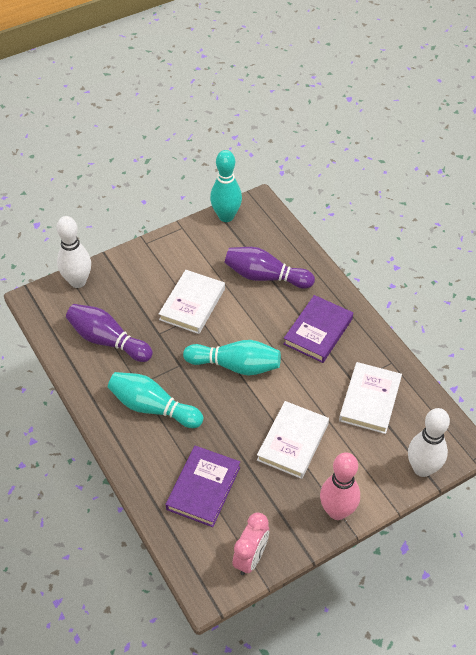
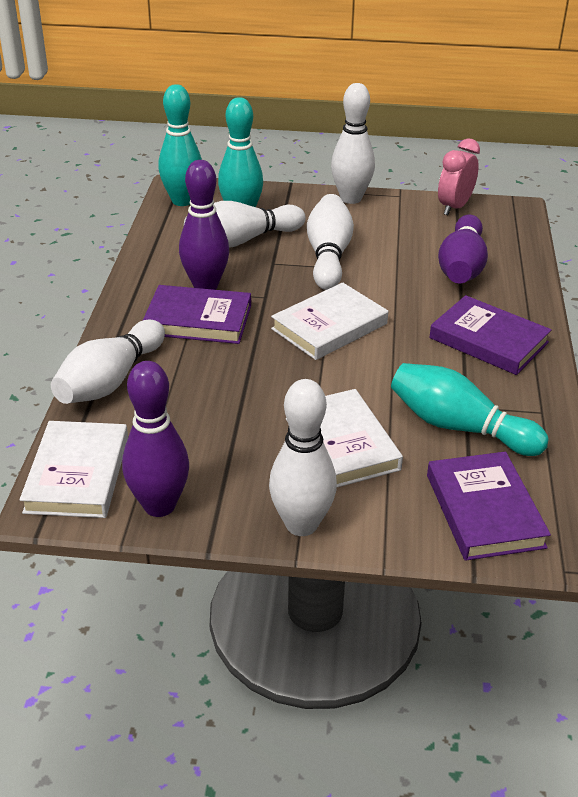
pink bowling pin: 1 -> 0
purple book: 2 -> 3
purple bowling pin: 2 -> 3
white bowling pin: 2 -> 5

